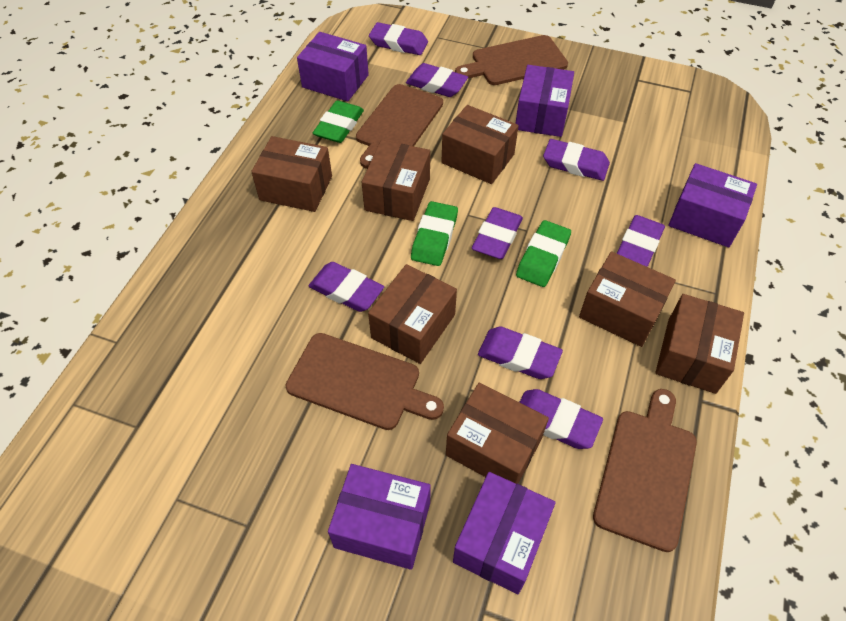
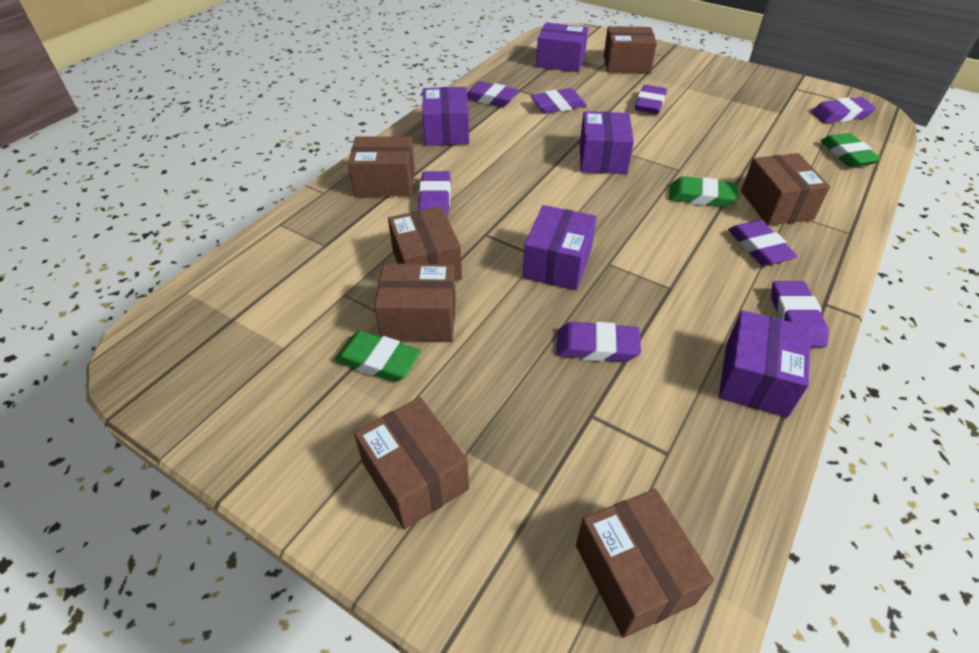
brown cutting board: 4 -> 0

